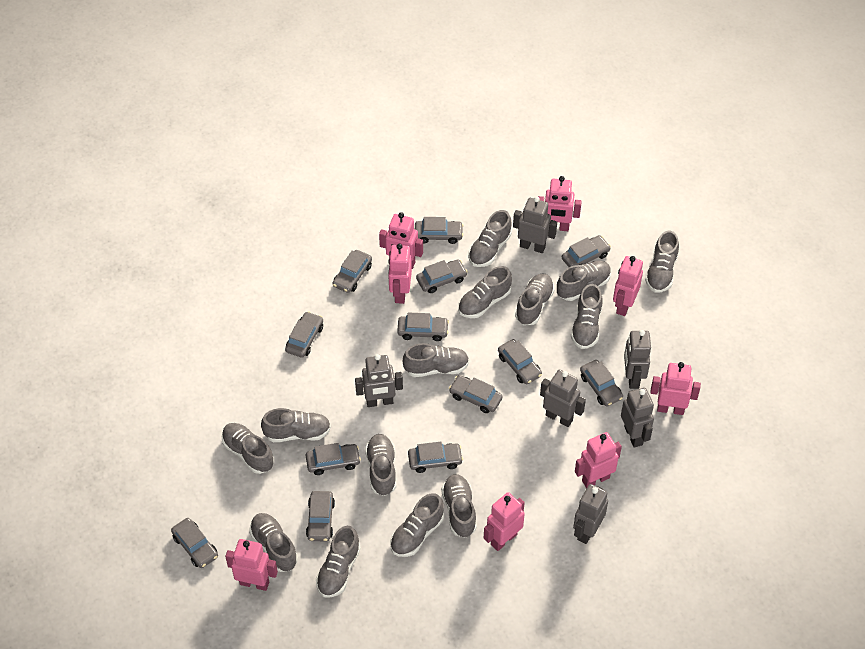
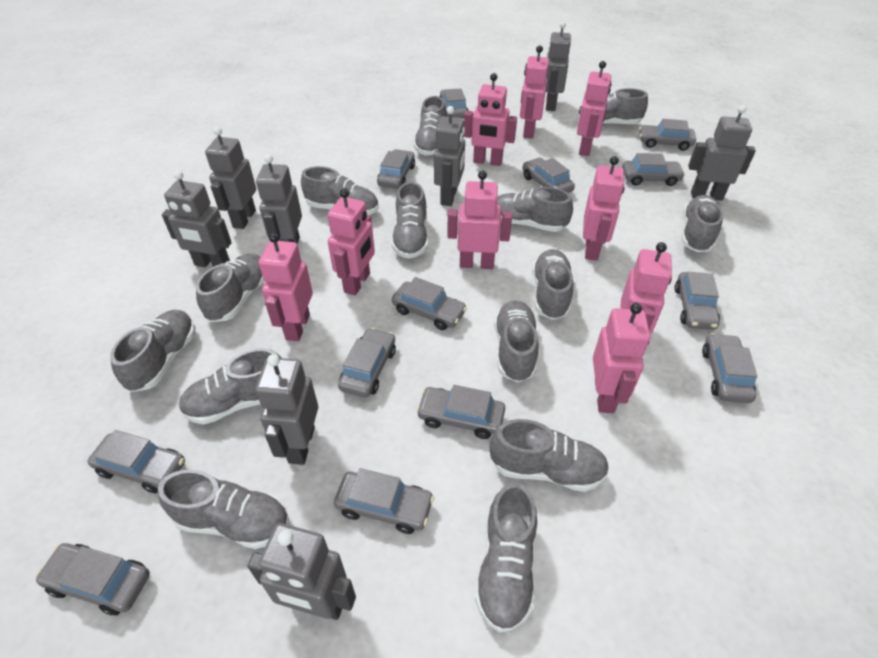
grey robot: 6 -> 8
pink robot: 8 -> 9

